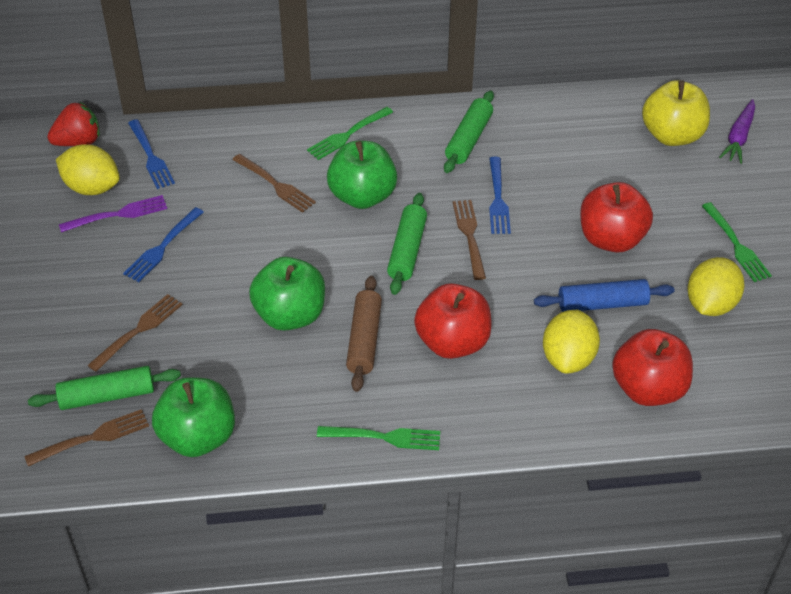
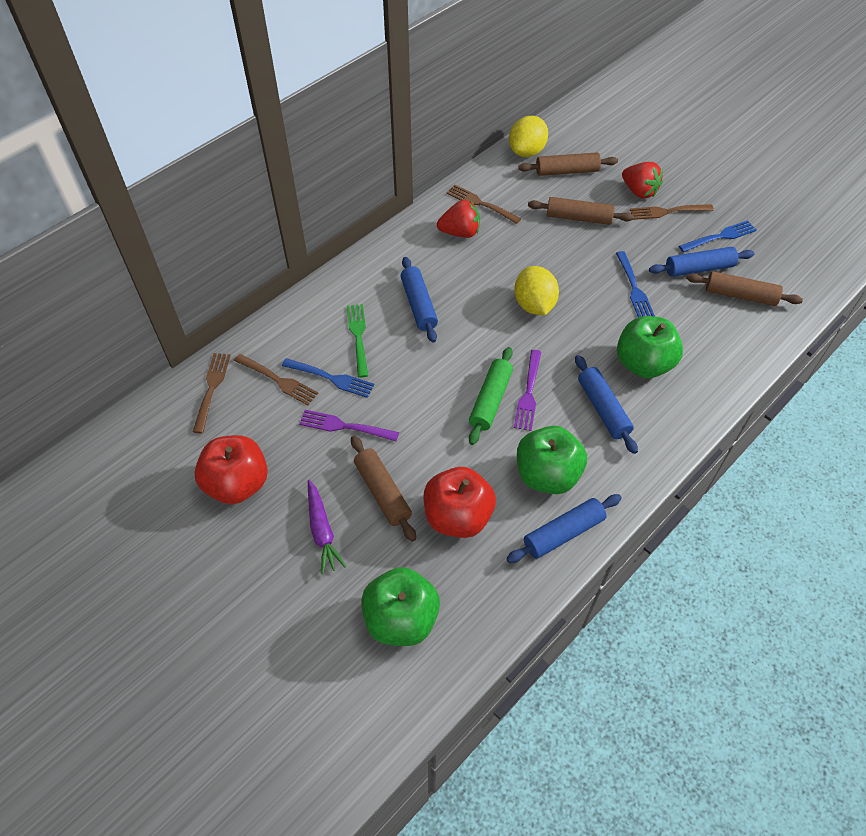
blue rolling pin: 1 -> 4
brown rolling pin: 1 -> 4
green fork: 3 -> 1
green rolling pin: 3 -> 1
purple fork: 1 -> 2
red apple: 3 -> 2
red strawberry: 1 -> 2
yellow apple: 1 -> 0
yellow lemon: 3 -> 2

